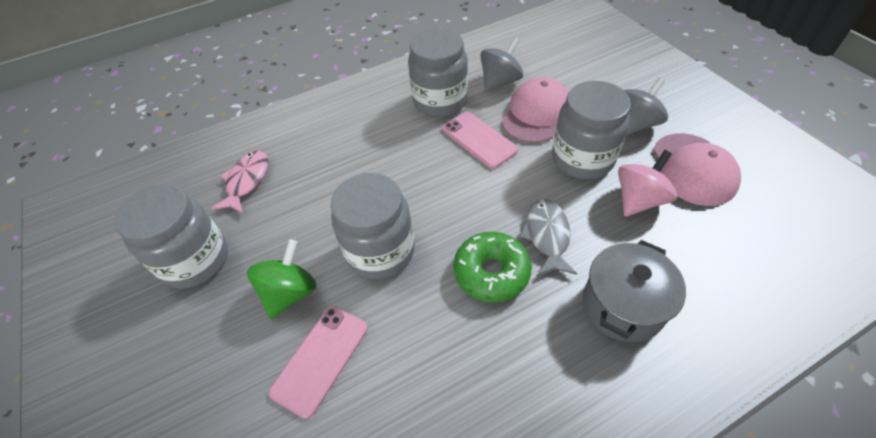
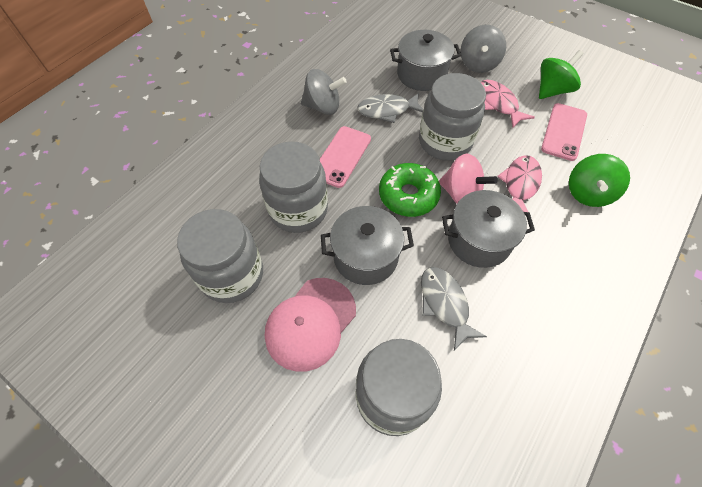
green spinning top: 1 -> 2
grey fish: 1 -> 2
grey pot: 1 -> 3
pink cap: 2 -> 1
pink fish: 1 -> 2

